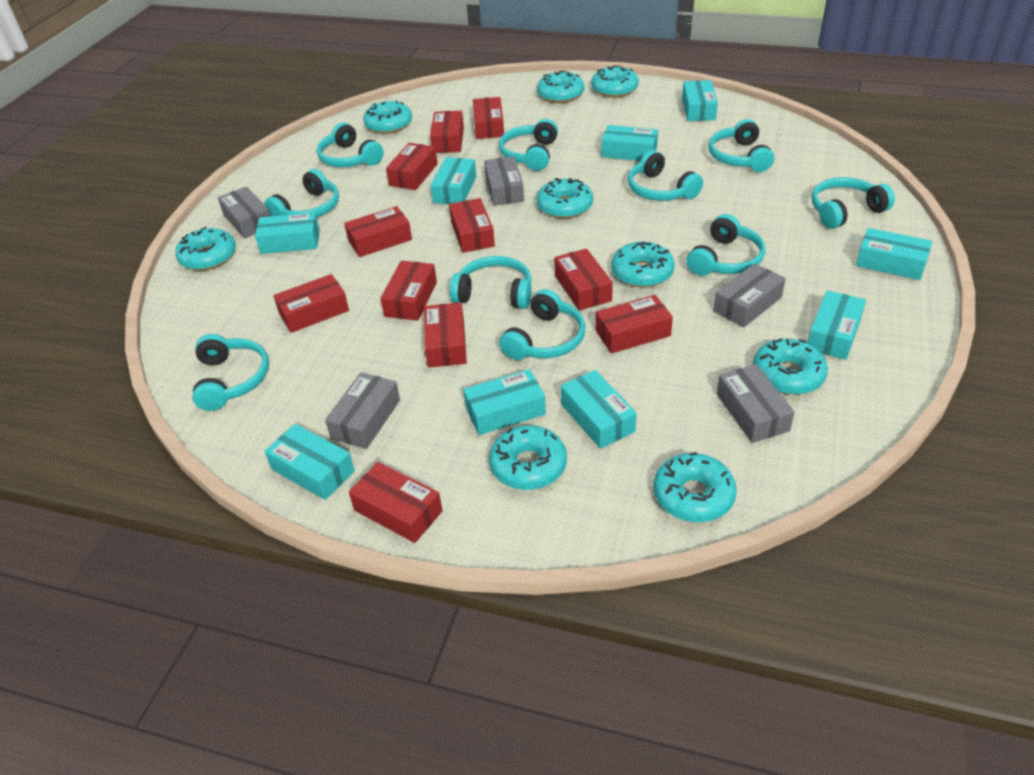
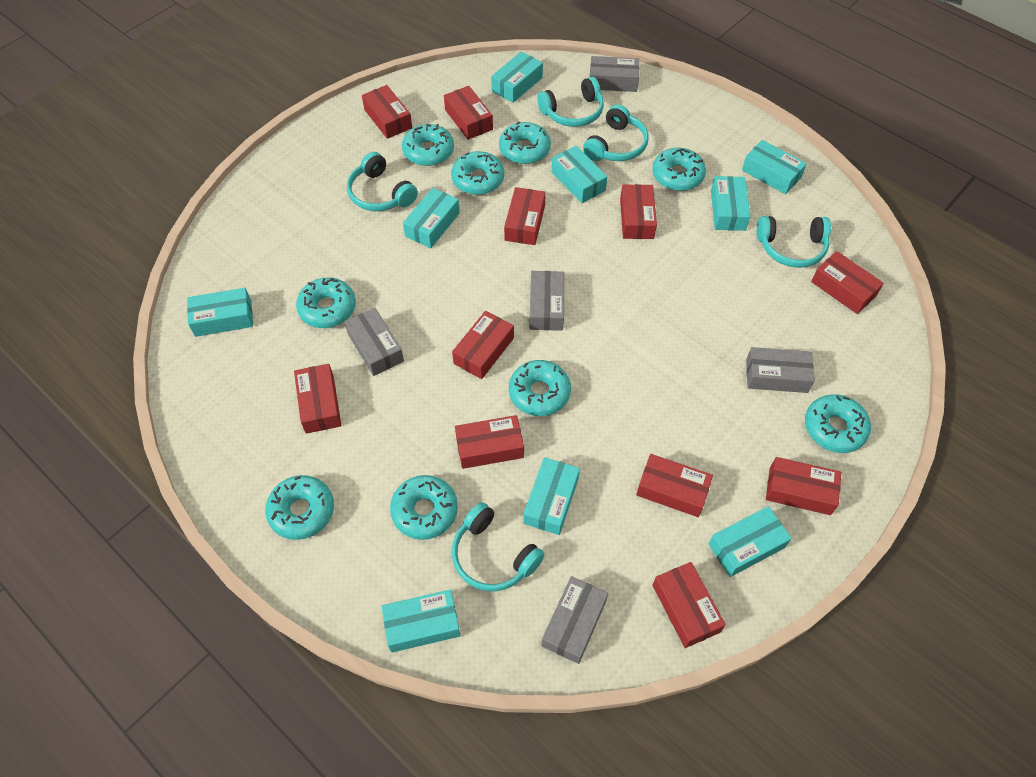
turquoise headphones: 10 -> 5

